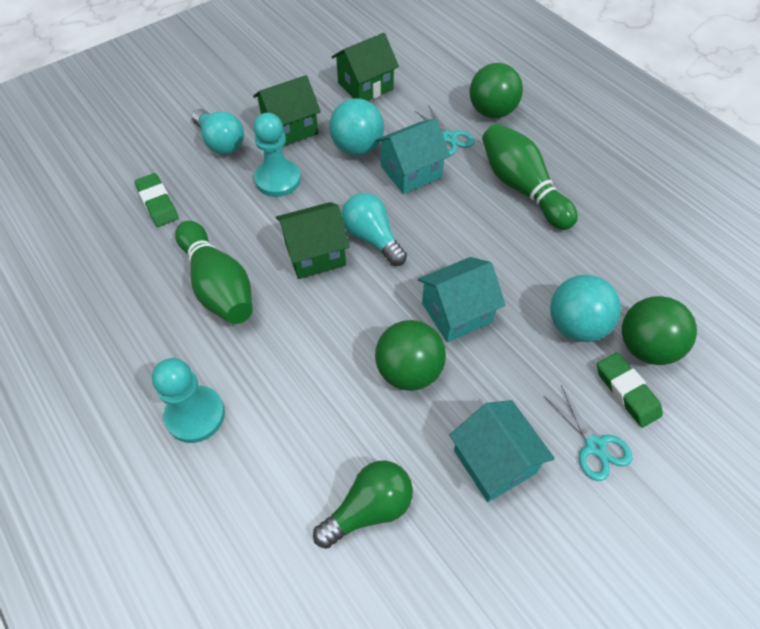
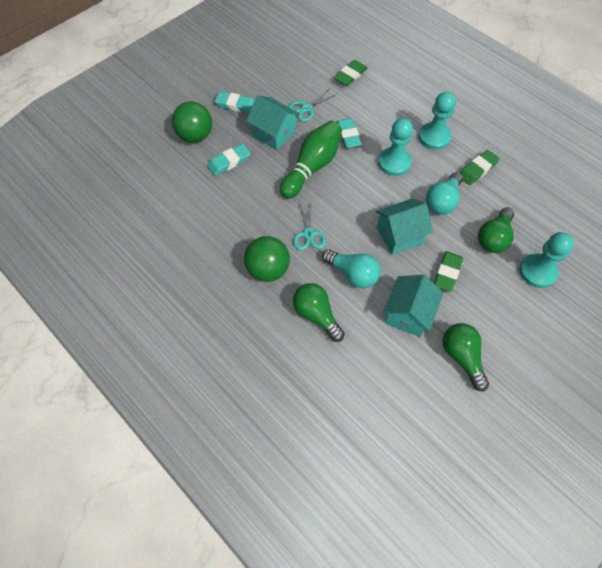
green ball: 3 -> 2
green bowling pin: 2 -> 1
green eraser: 2 -> 3
green house: 3 -> 0
green light bulb: 1 -> 3
turquoise ball: 2 -> 0
turquoise eraser: 0 -> 3
turquoise pawn: 2 -> 3

